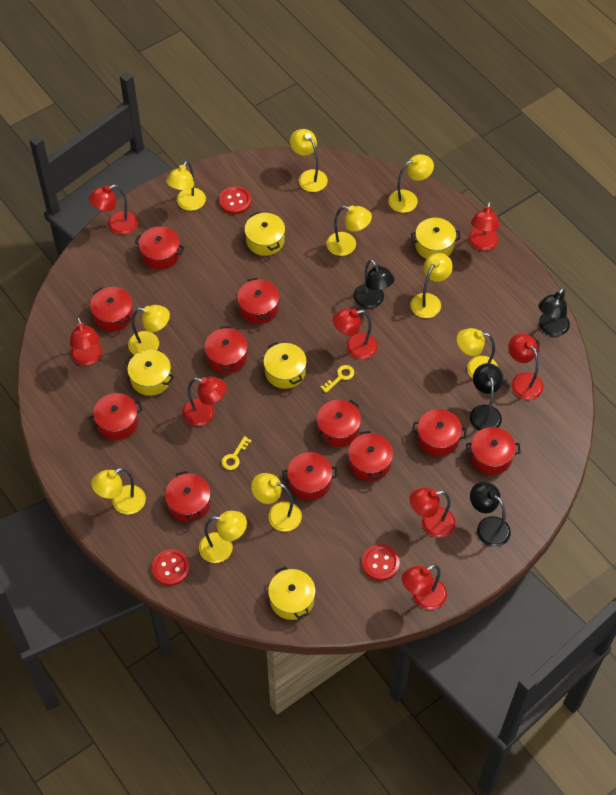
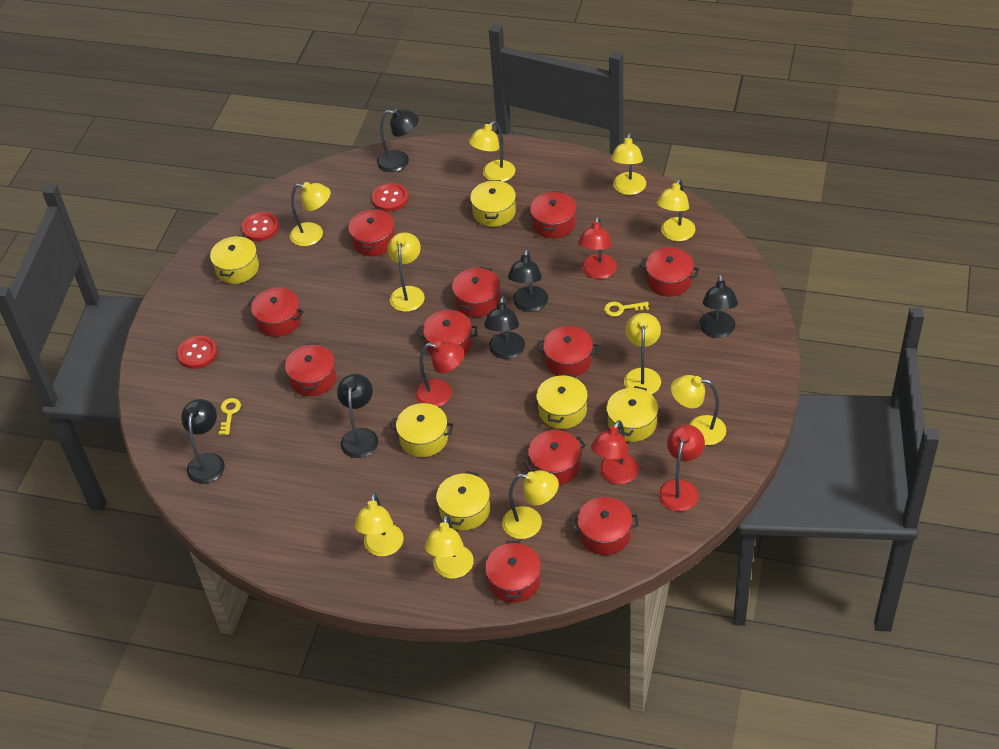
black lamp: 4 -> 6
red lamp: 8 -> 4
yellow pot: 5 -> 6

